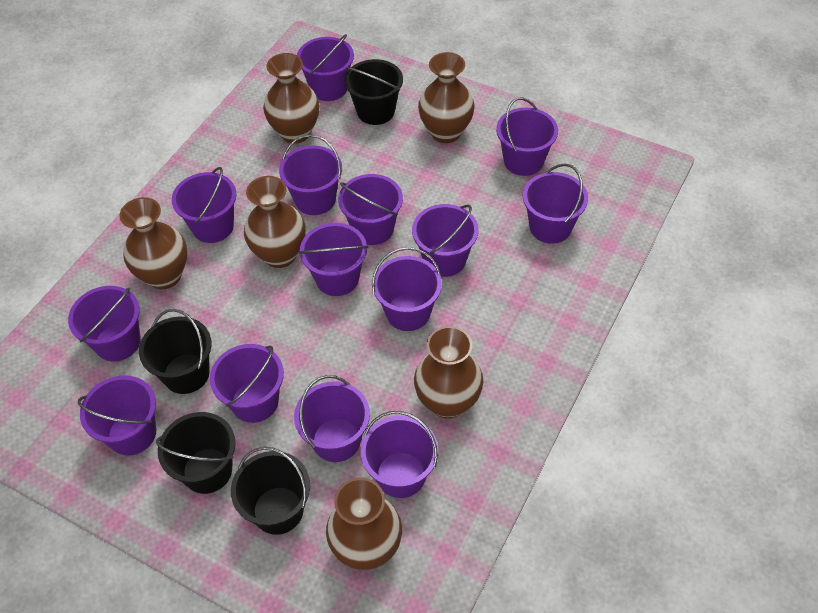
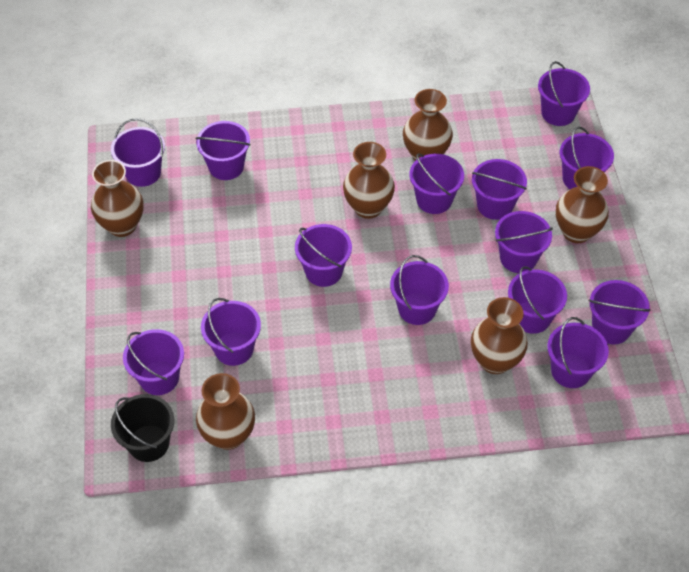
black bucket: 4 -> 1

